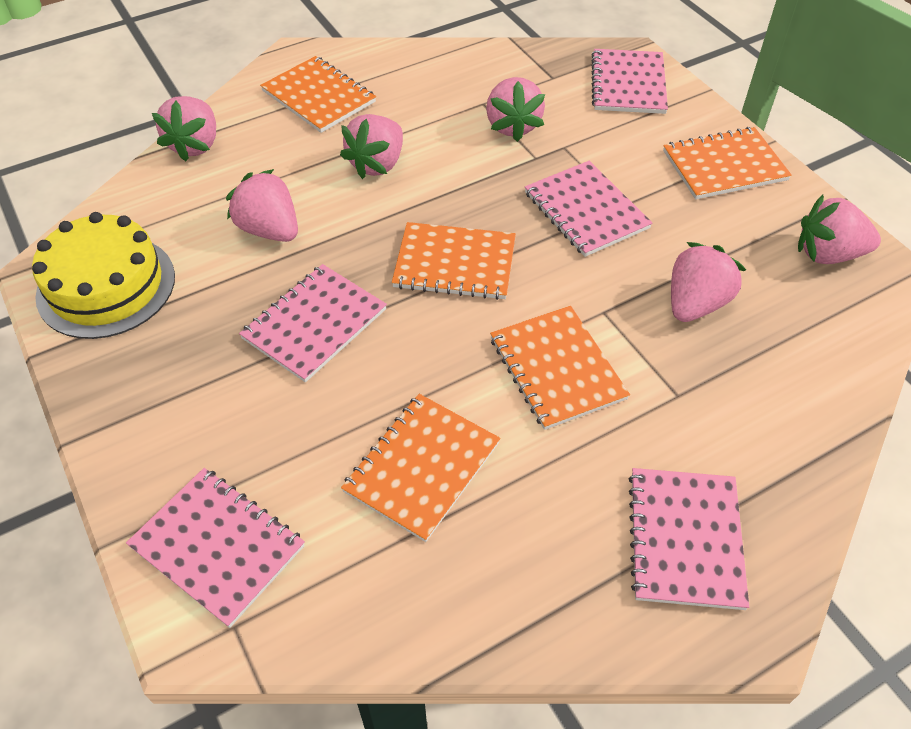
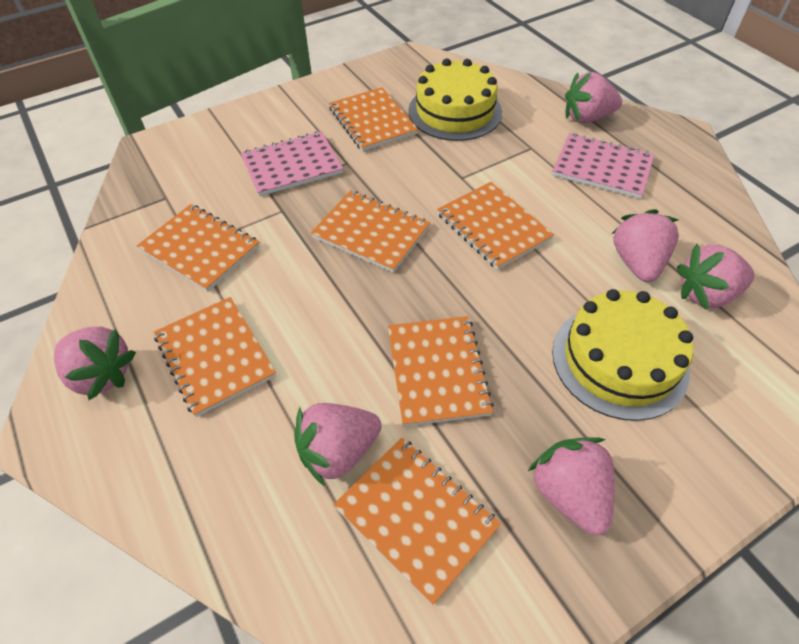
orange notebook: 5 -> 7
pink notebook: 5 -> 2
yellow cake: 1 -> 2

